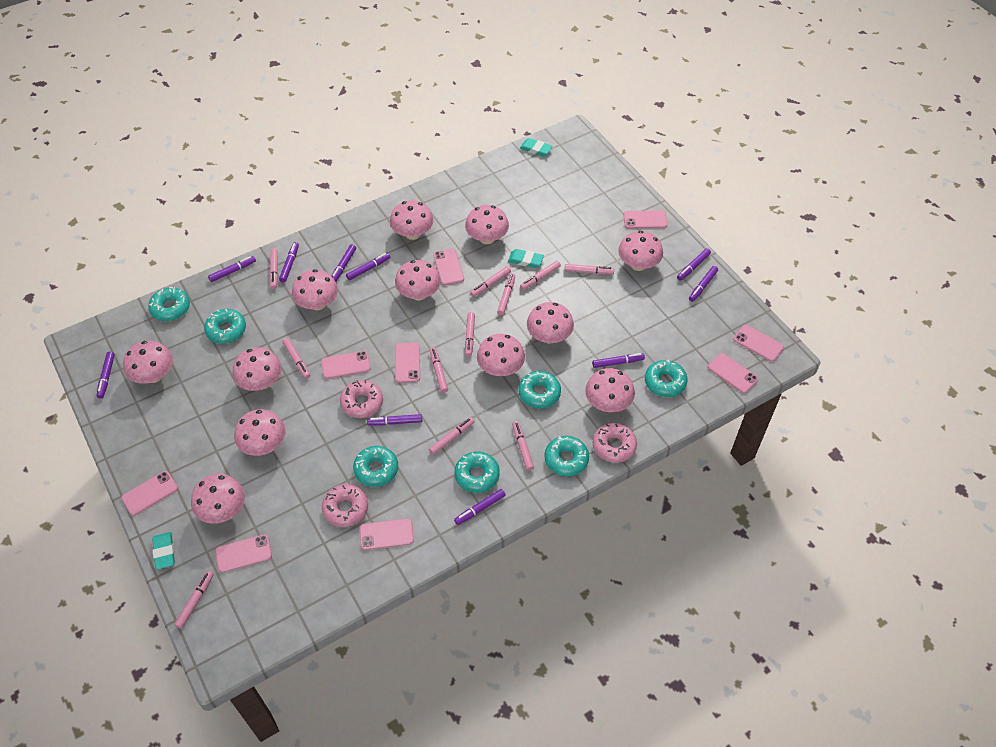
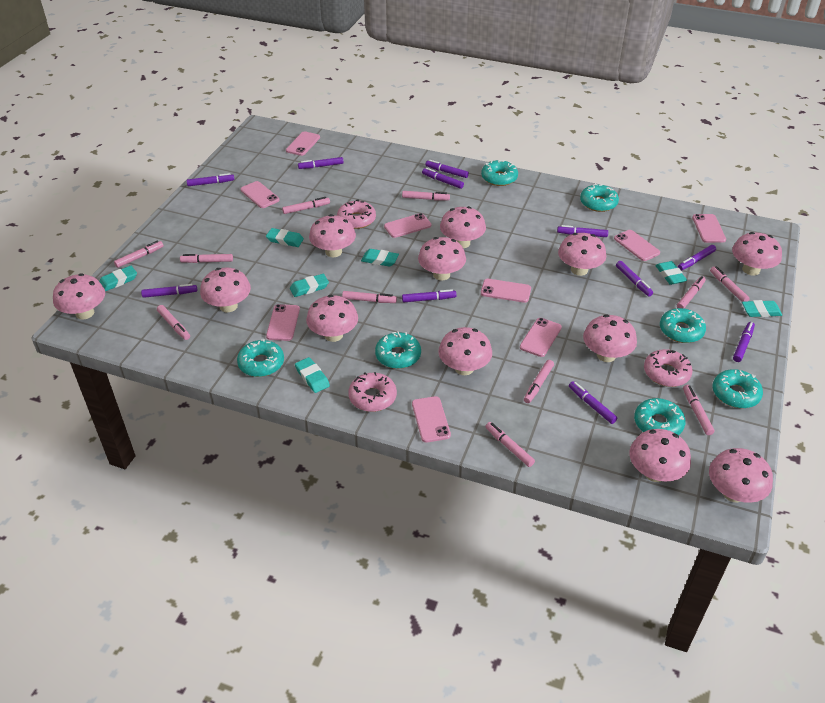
purple marker: 10 -> 11
turquoise eraser: 3 -> 7

